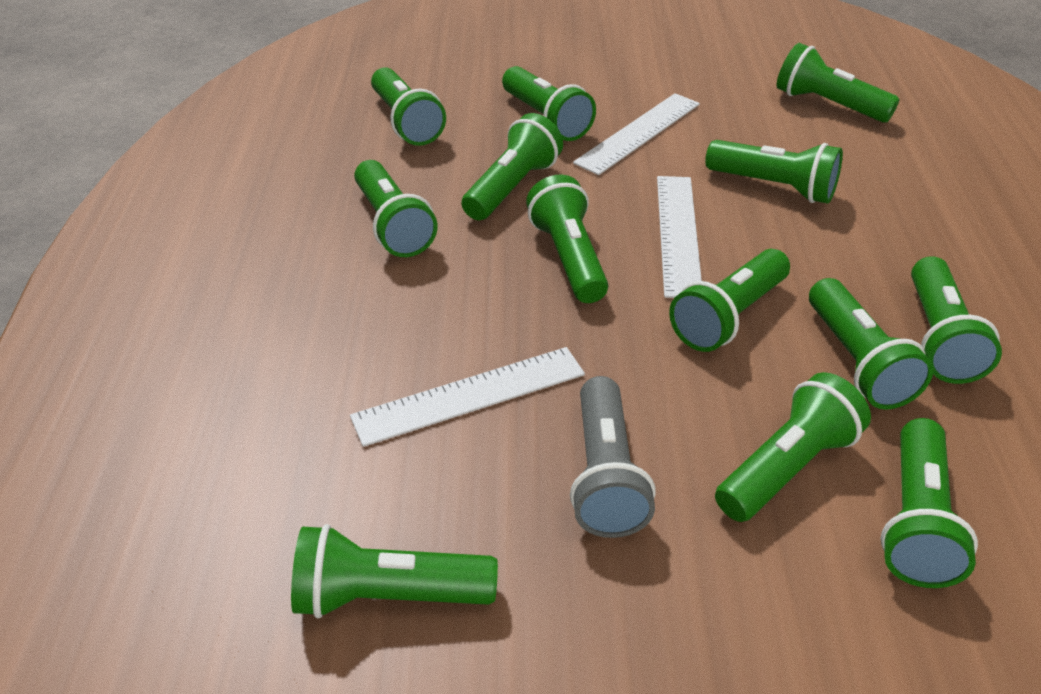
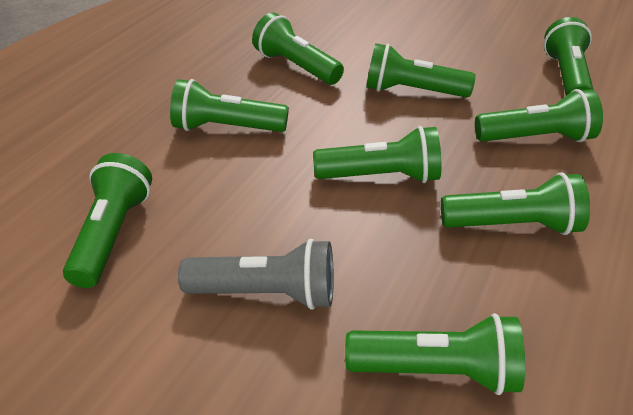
green flashlight: 13 -> 9
white ruler: 3 -> 0

